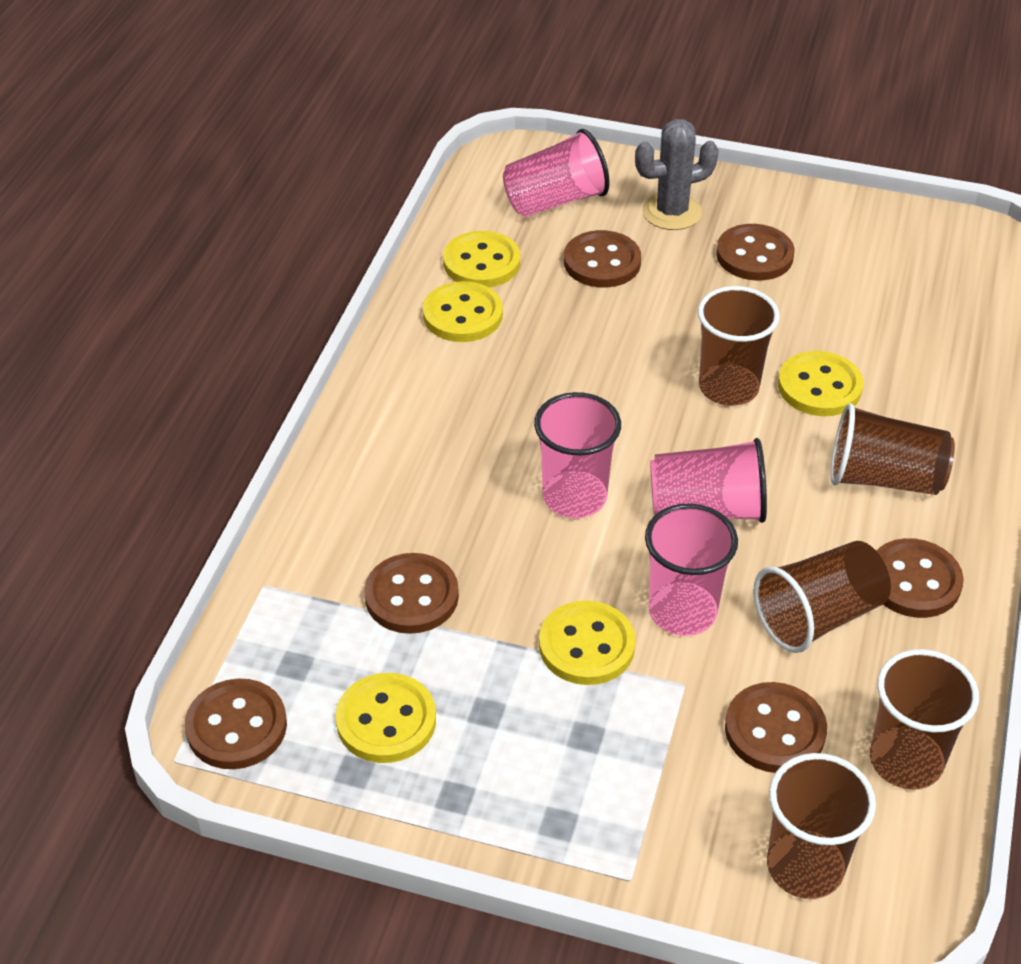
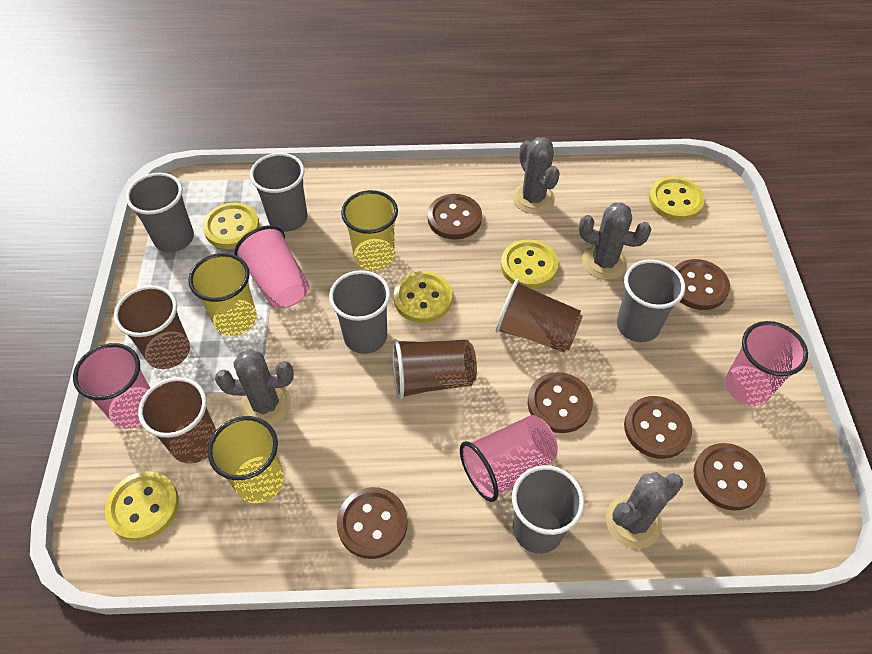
brown cup: 5 -> 4
grey cactus: 1 -> 4
grey cup: 0 -> 5
yellow cup: 0 -> 3

